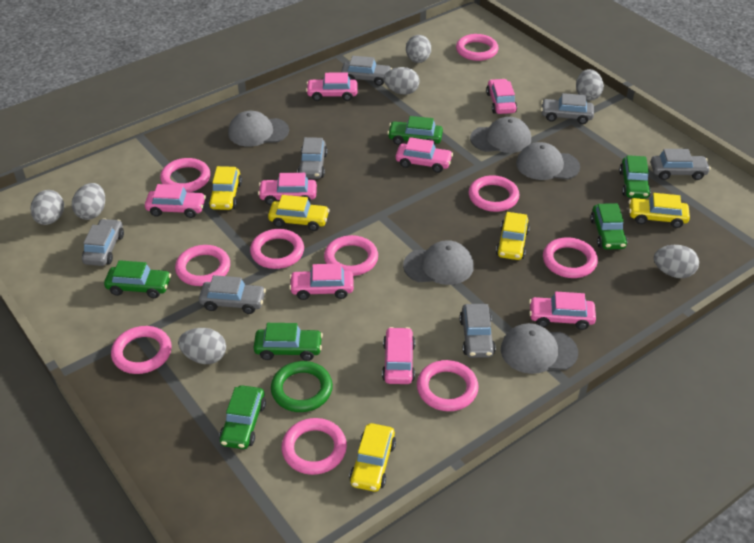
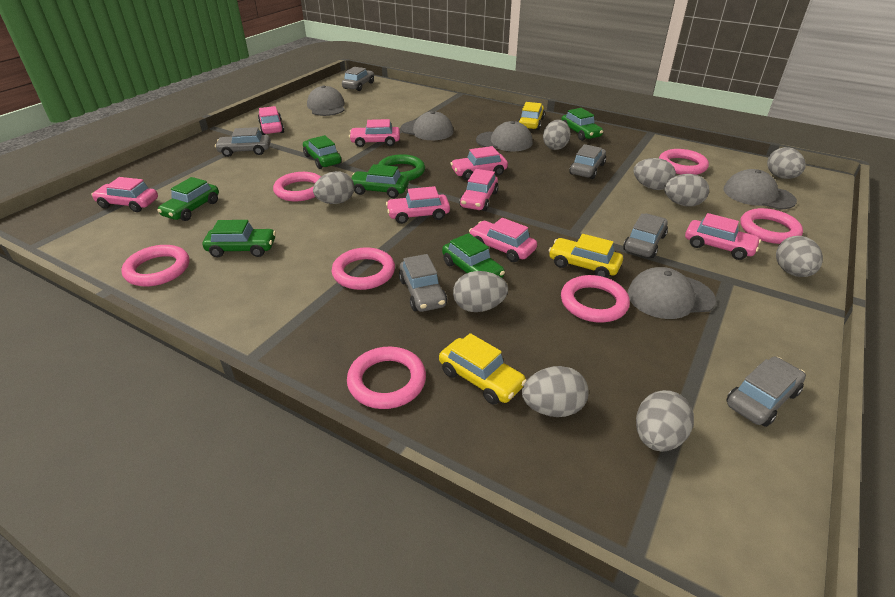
grey car: 7 -> 6
grey egg: 7 -> 9
pink ring: 10 -> 7
yellow car: 5 -> 3

